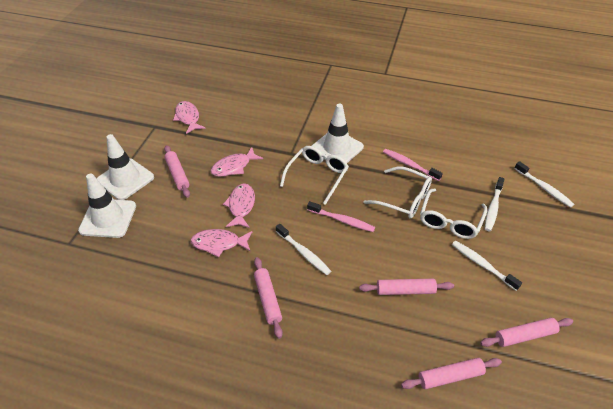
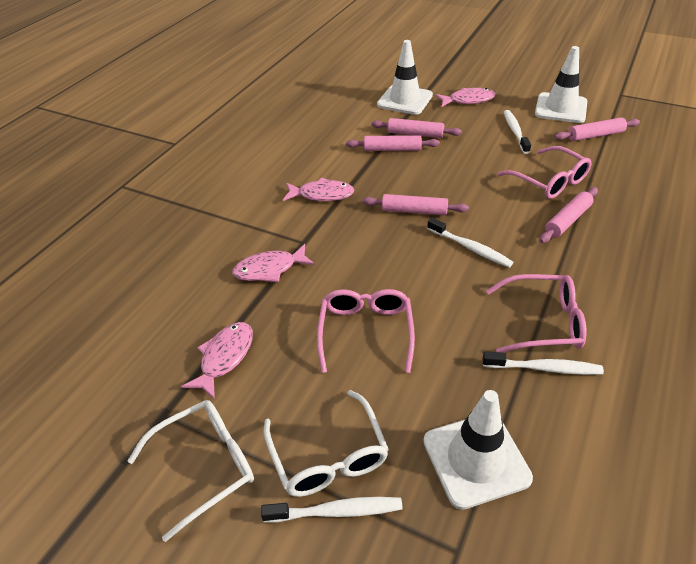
pink glasses: 0 -> 3
pink toothbrush: 2 -> 0
white glasses: 3 -> 2

